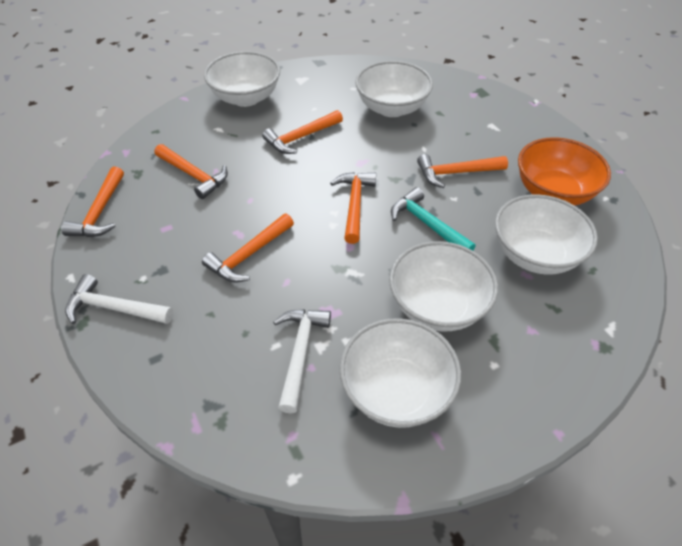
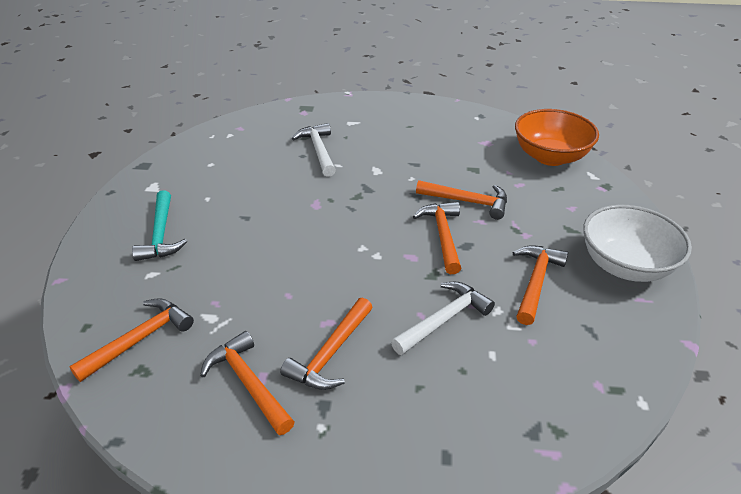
white bowl: 5 -> 1

